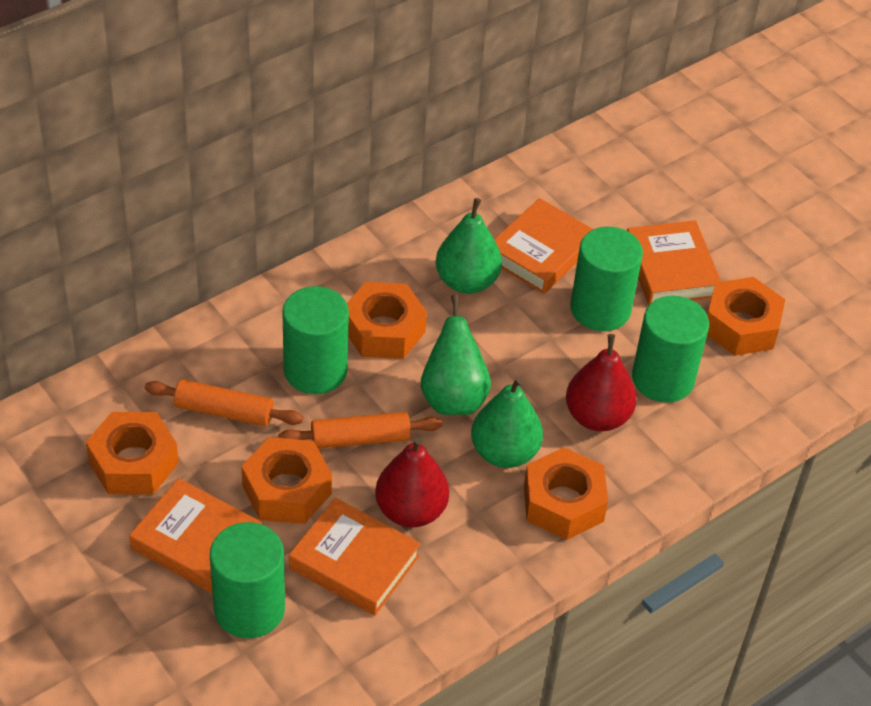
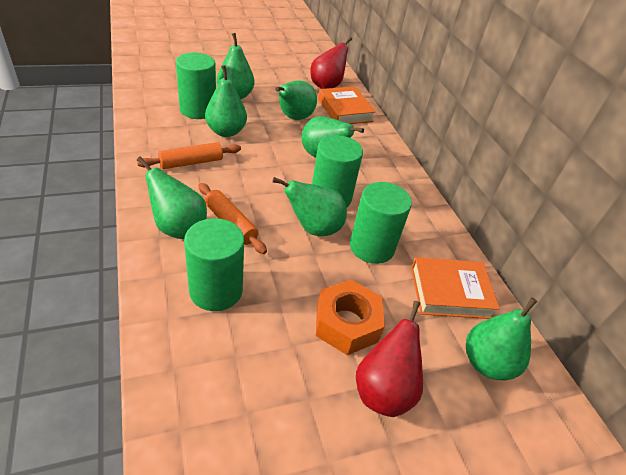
green pear: 3 -> 7
orange book: 4 -> 2
orange nut: 5 -> 1

